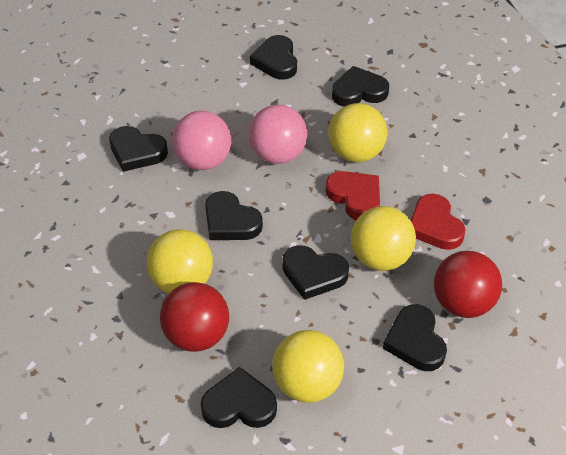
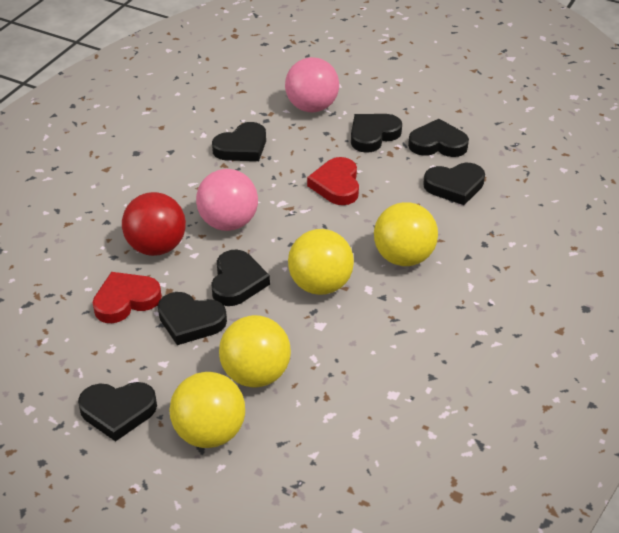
red ball: 2 -> 1

